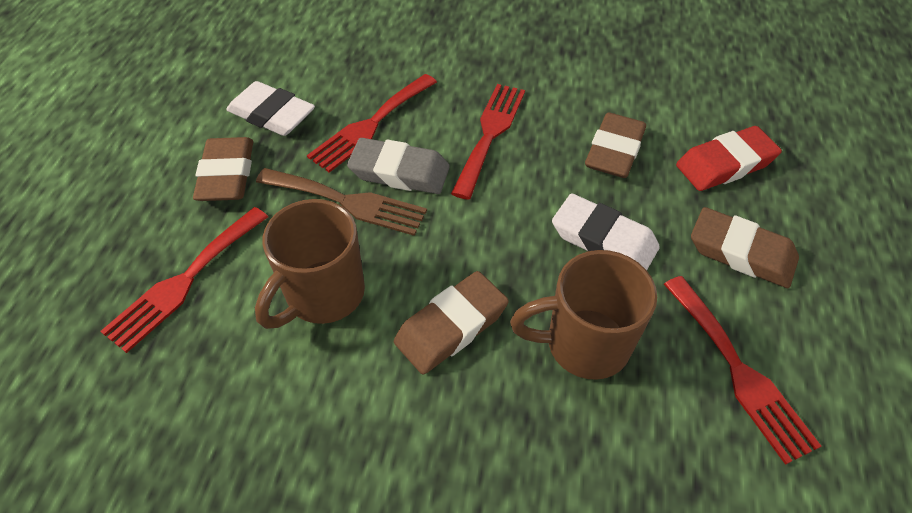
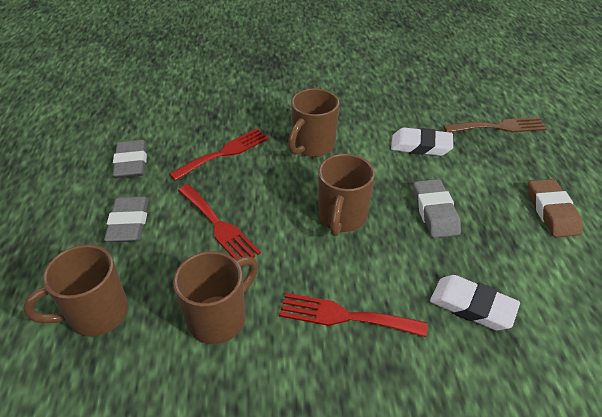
brown eraser: 4 -> 1
brown mug: 2 -> 4
grey eraser: 1 -> 3
red eraser: 1 -> 0
red fork: 4 -> 3

